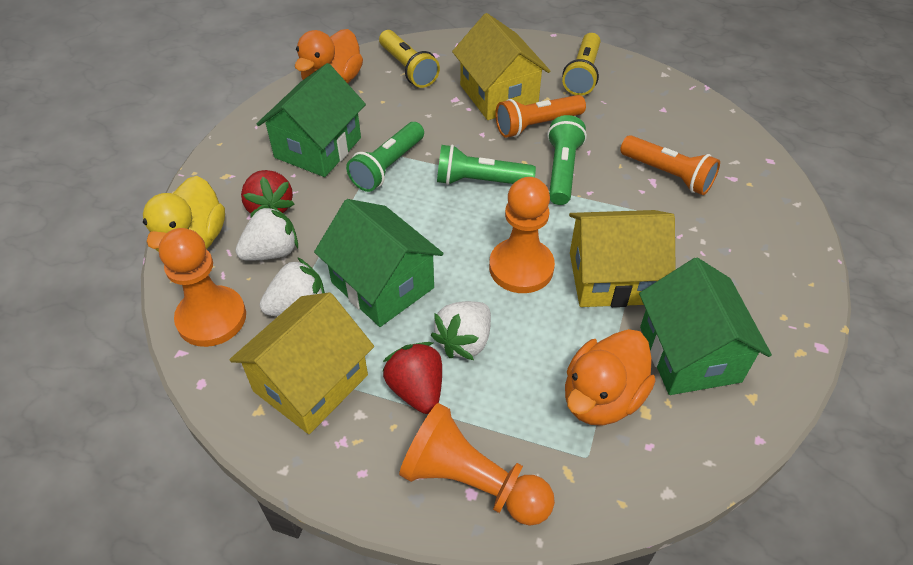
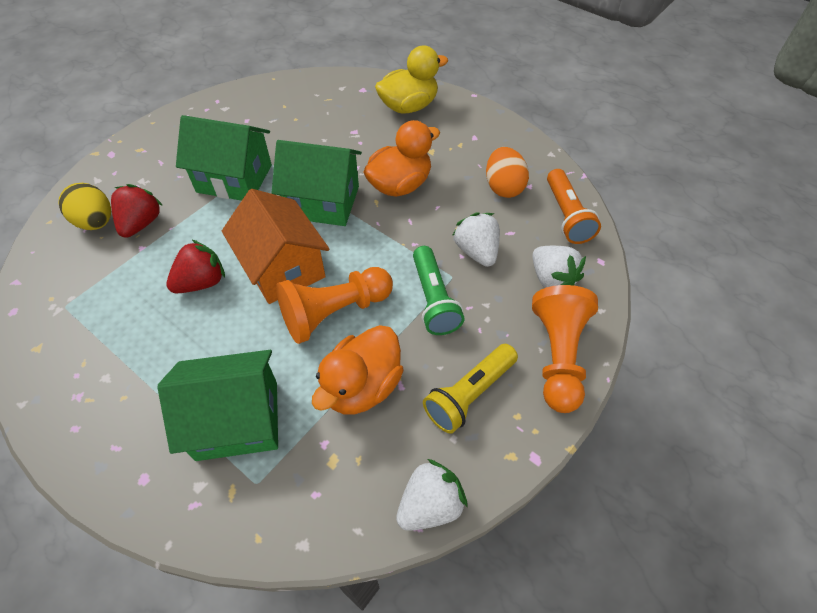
green flashlight: 3 -> 1
orange egg: 0 -> 1
orange flashlight: 2 -> 1
orange house: 0 -> 1
orange pawn: 3 -> 2
yellow egg: 0 -> 1
yellow flashlight: 2 -> 1
yellow house: 3 -> 0

